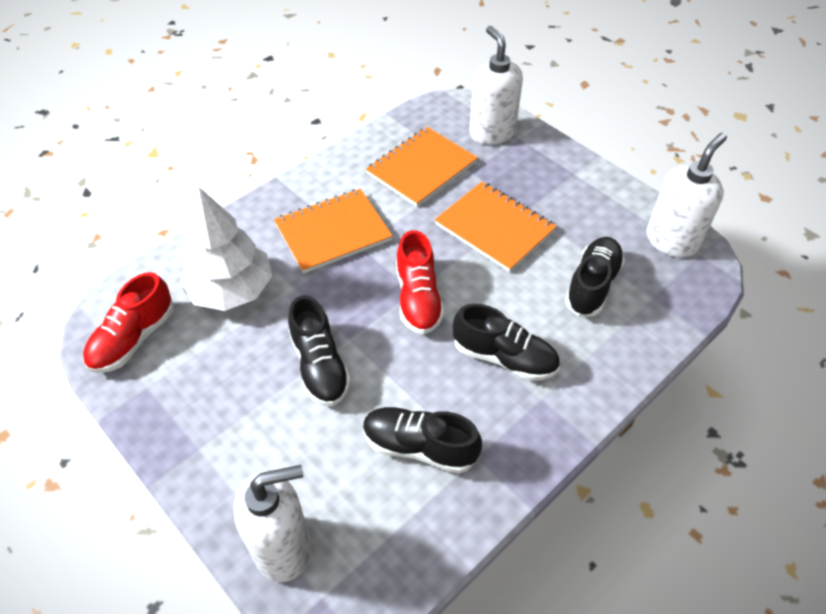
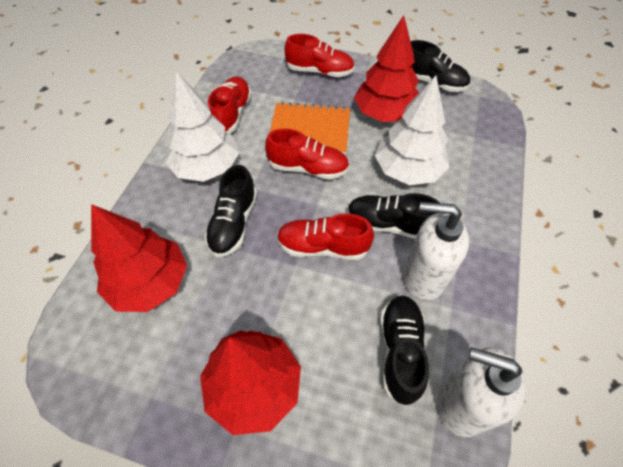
orange notebook: 3 -> 1
red shoe: 2 -> 4
red tree: 0 -> 3
white soap dispenser: 3 -> 2
white tree: 1 -> 2

